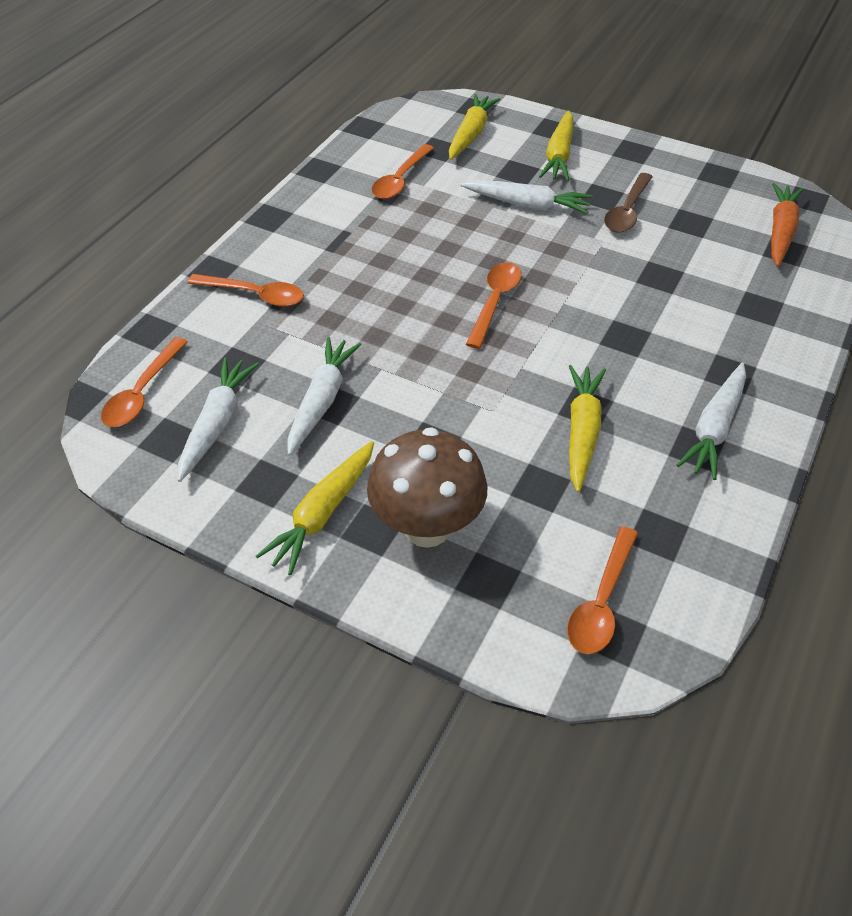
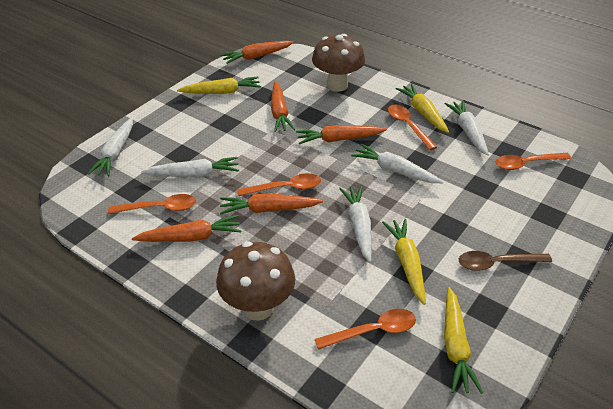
brown mushroom: 1 -> 2
orange carrot: 1 -> 5
white carrot: 4 -> 5

